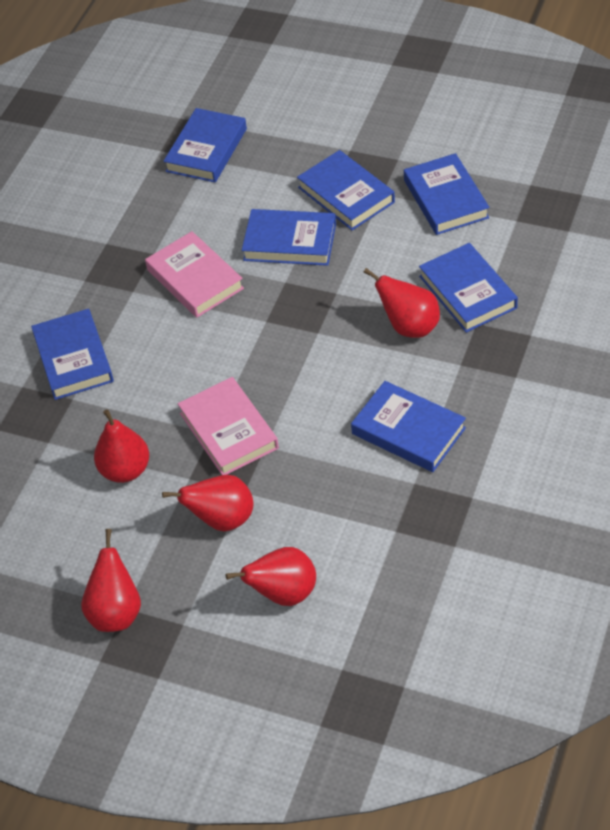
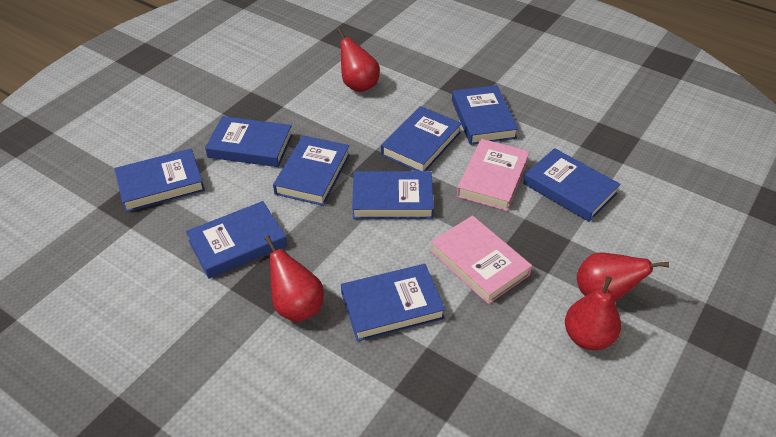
blue book: 7 -> 9
red pear: 5 -> 4

